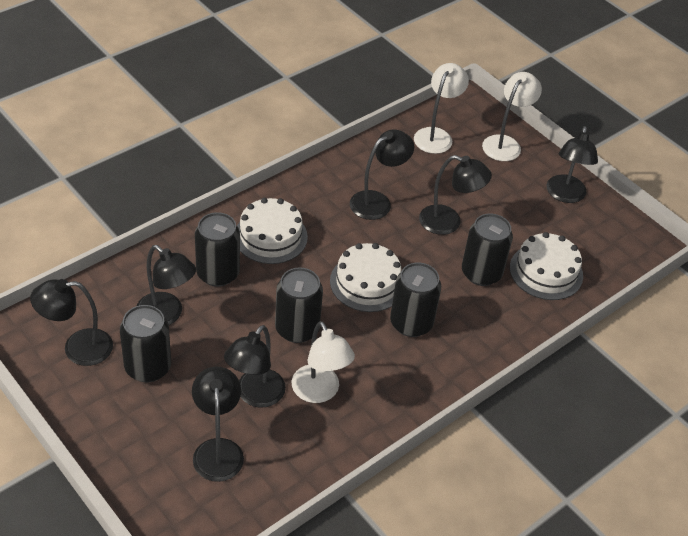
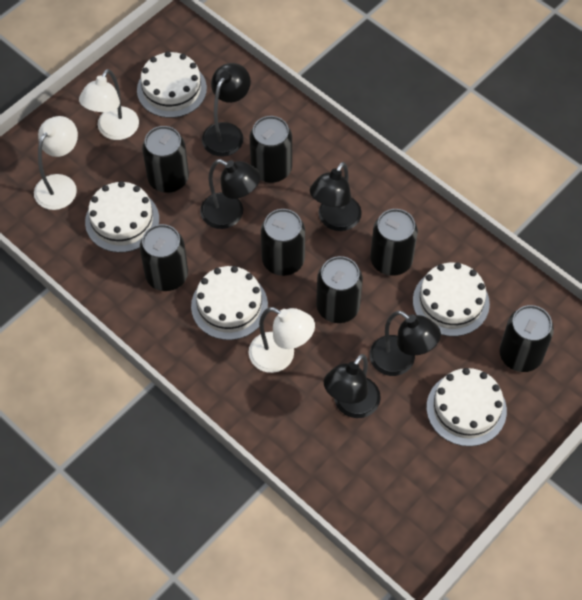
black can: 5 -> 7
black lamp: 7 -> 5
white cake: 3 -> 5

